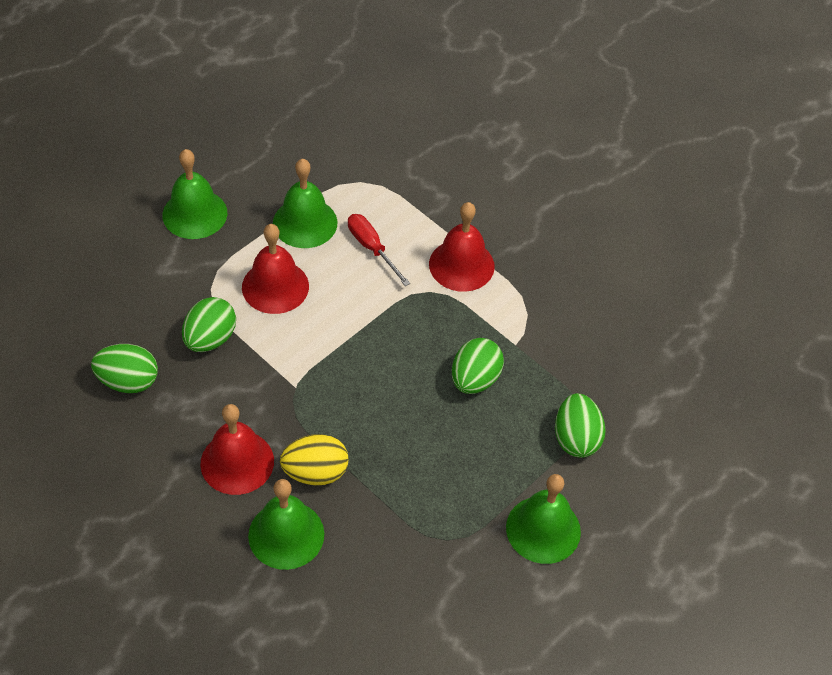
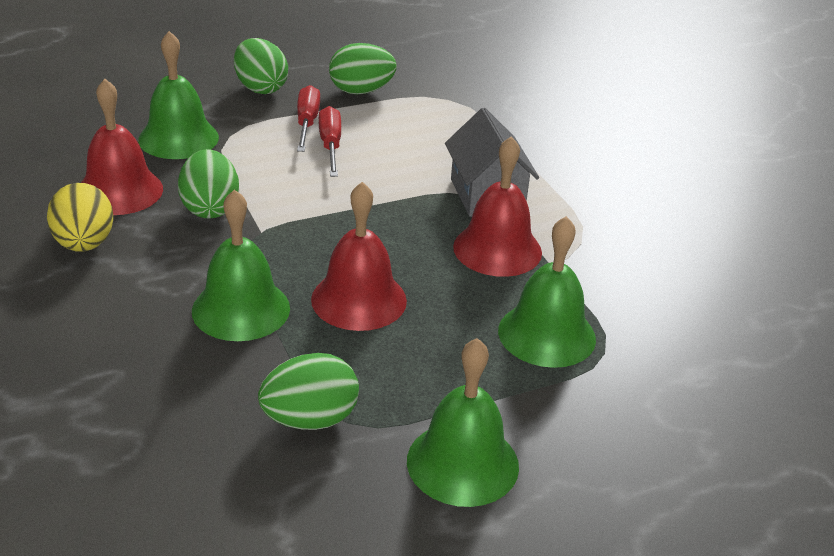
grey house: 0 -> 1
red screwdriver: 1 -> 2

